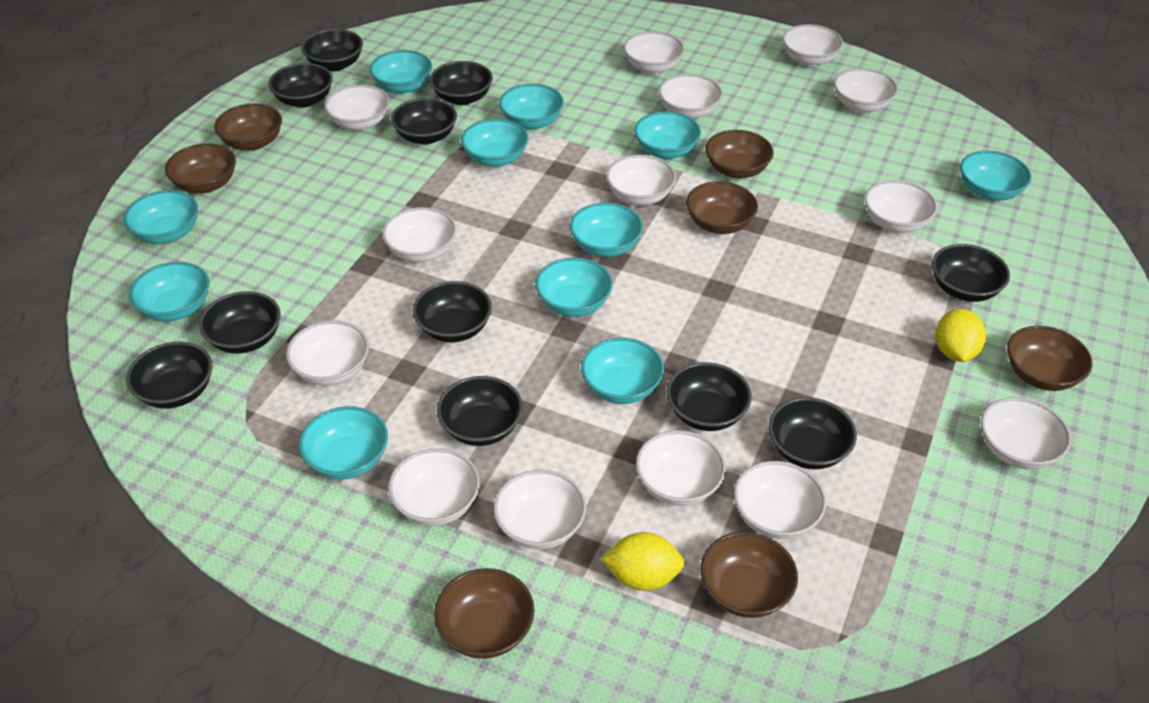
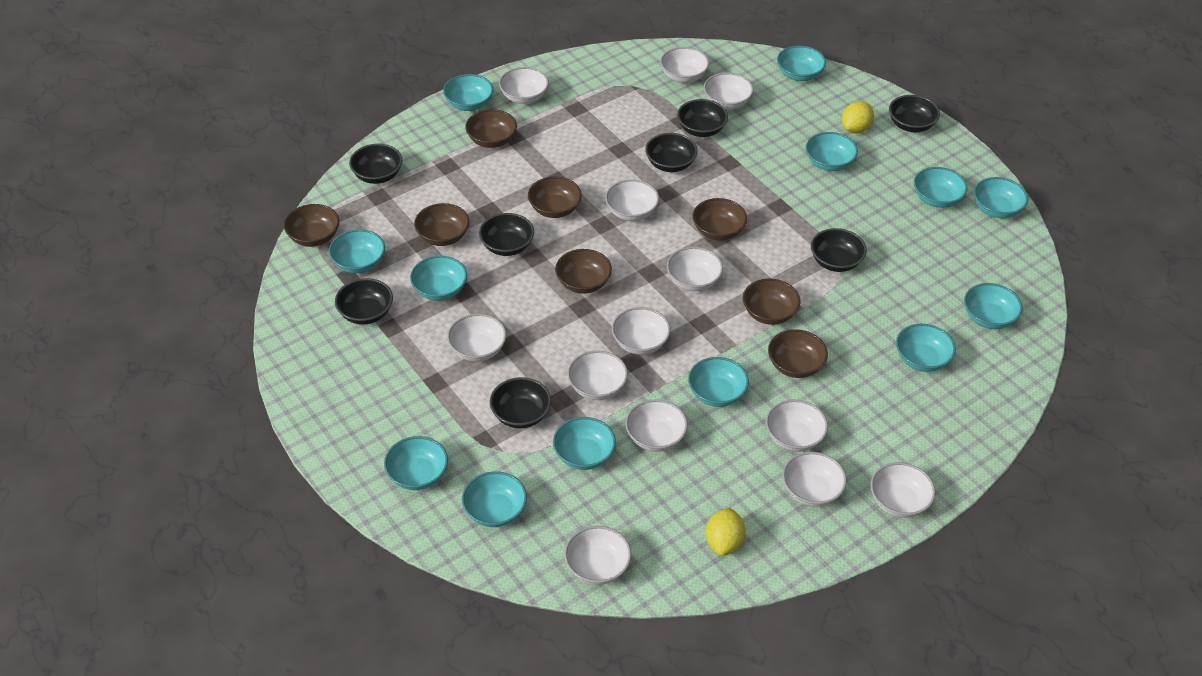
black bowl: 11 -> 8
brown bowl: 7 -> 8
turquoise bowl: 11 -> 13
white bowl: 14 -> 13

